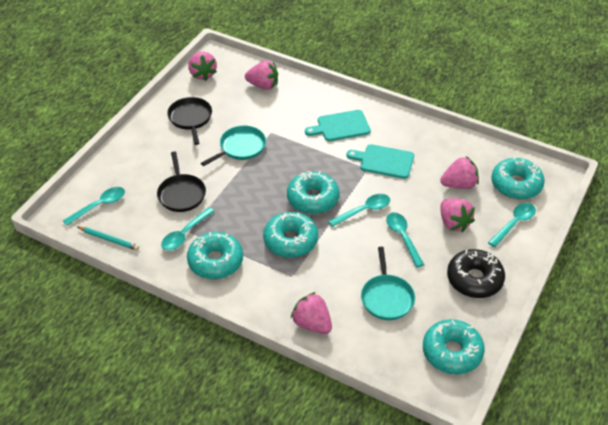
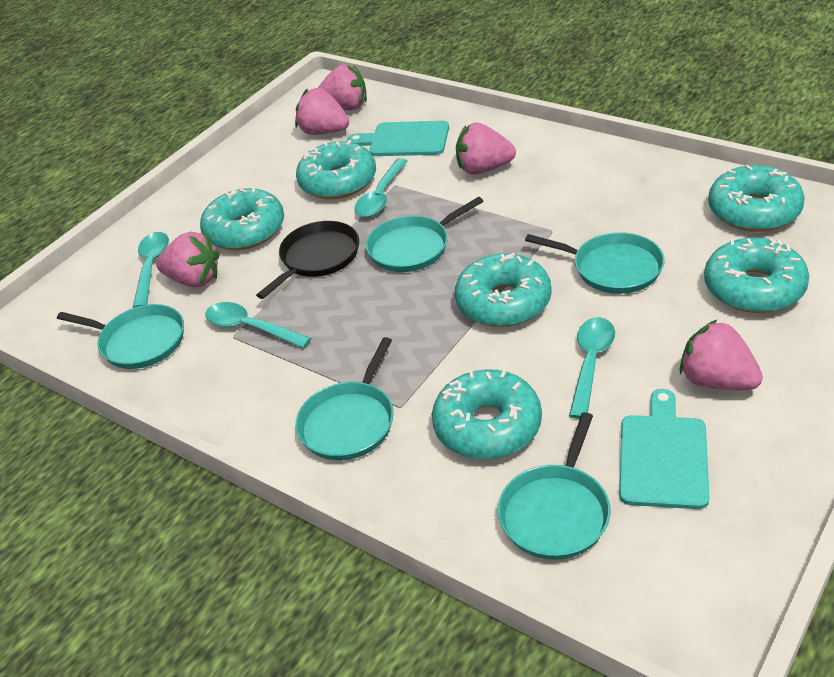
black donut: 1 -> 0
black pan: 2 -> 1
turquoise donut: 5 -> 6
turquoise pan: 2 -> 5
turquoise pencil: 1 -> 0
turquoise spoon: 5 -> 4

